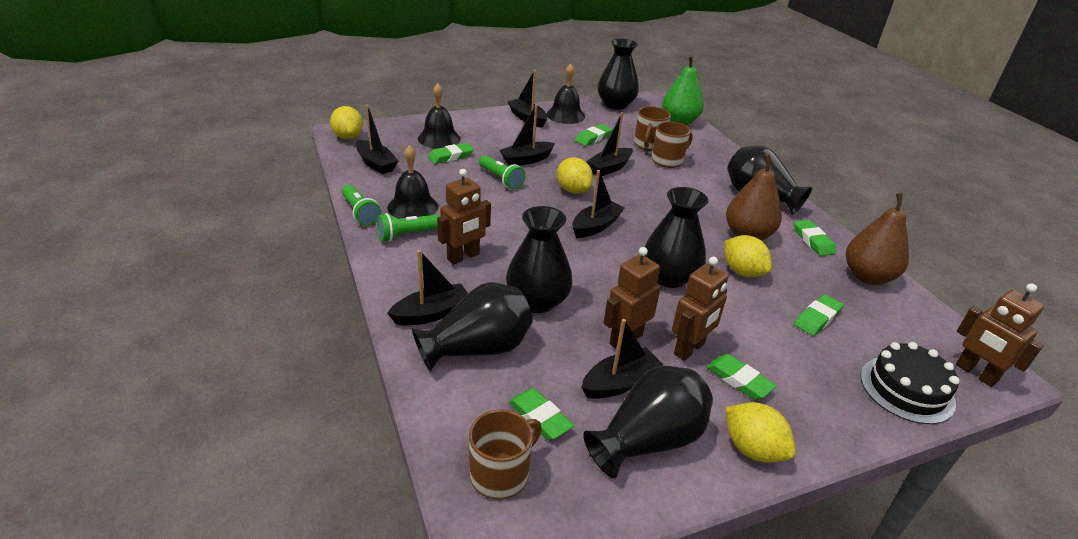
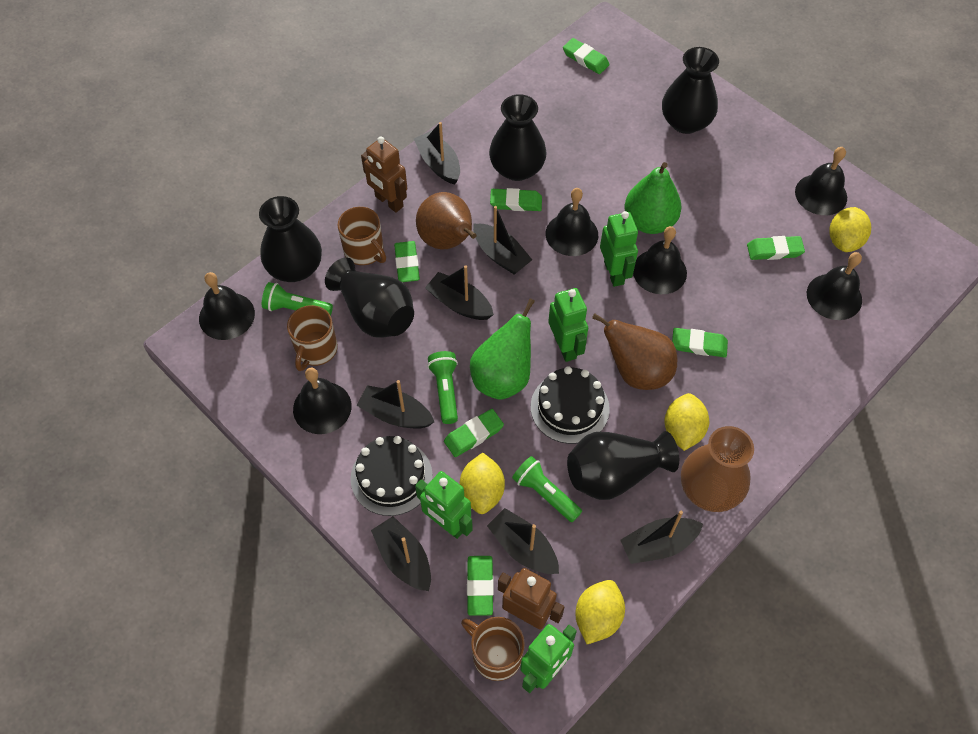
black bell: 3 -> 6
black cake: 1 -> 2
black vase: 6 -> 5
brown robot: 4 -> 2
brown vase: 0 -> 1
green eraser: 6 -> 7
green pear: 1 -> 2
green robot: 0 -> 4

